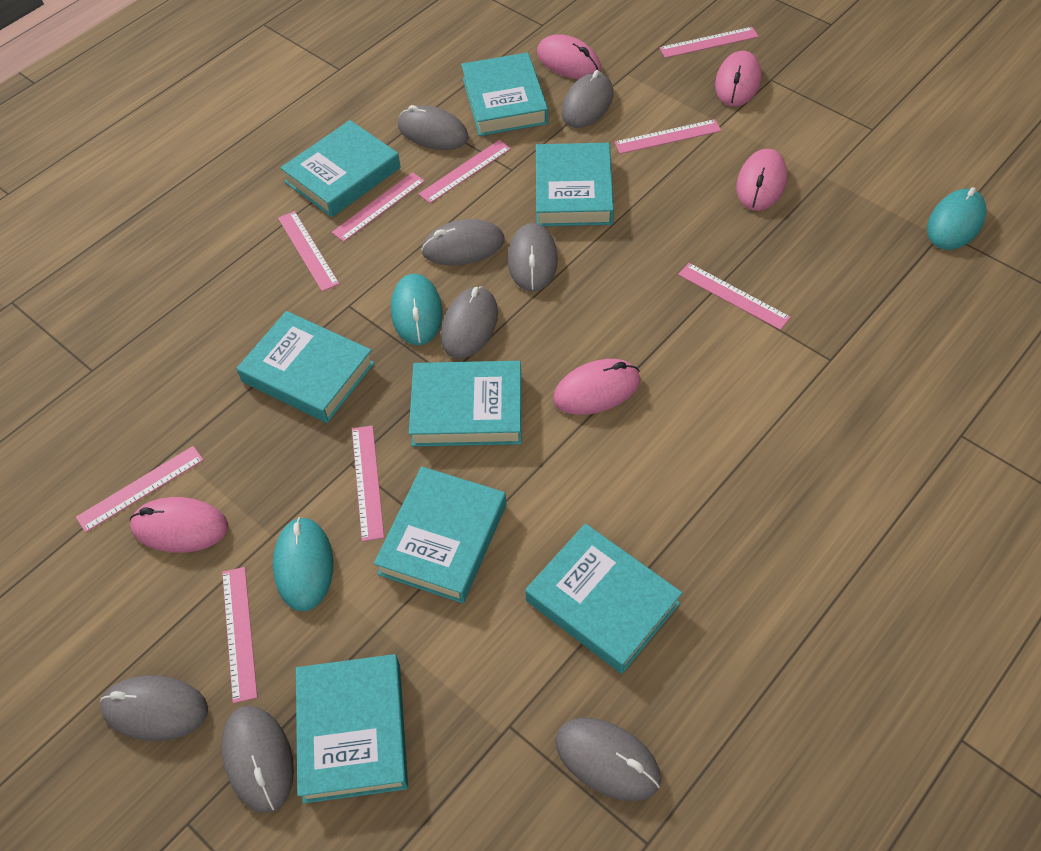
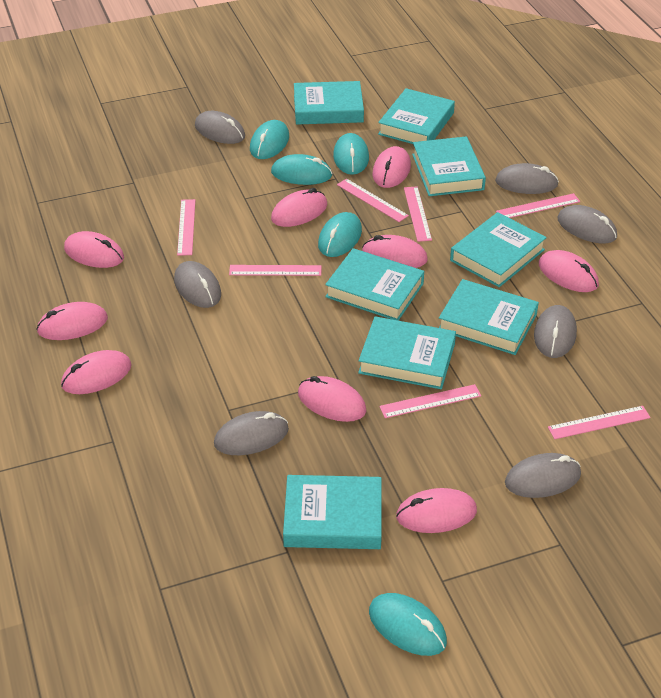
grey mouse: 8 -> 7
pink mouse: 5 -> 9
pink ruler: 9 -> 7
turquoise mouse: 3 -> 5

